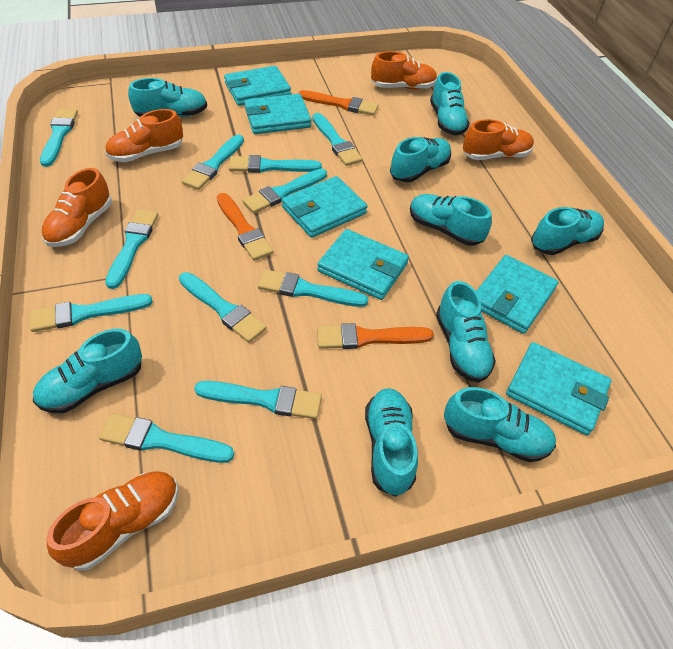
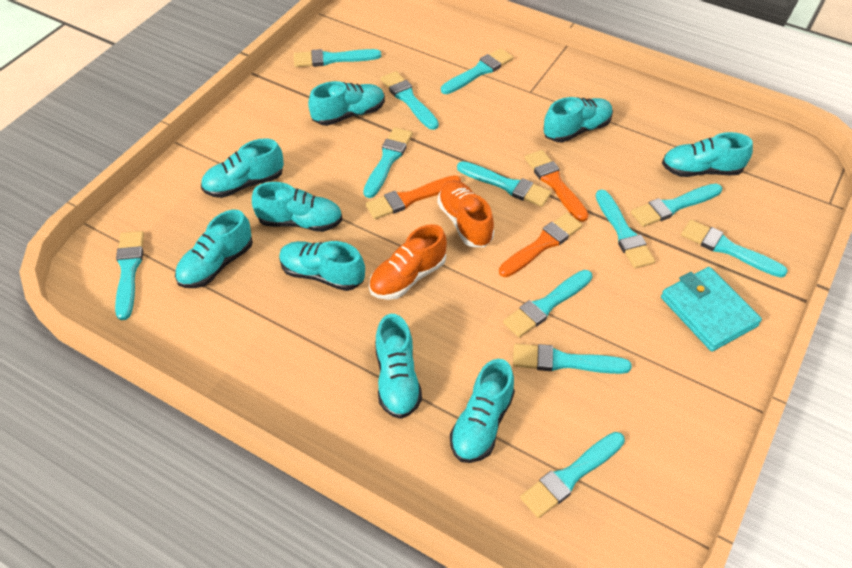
orange shoe: 5 -> 2
turquoise brush: 11 -> 12
turquoise wallet: 6 -> 1

